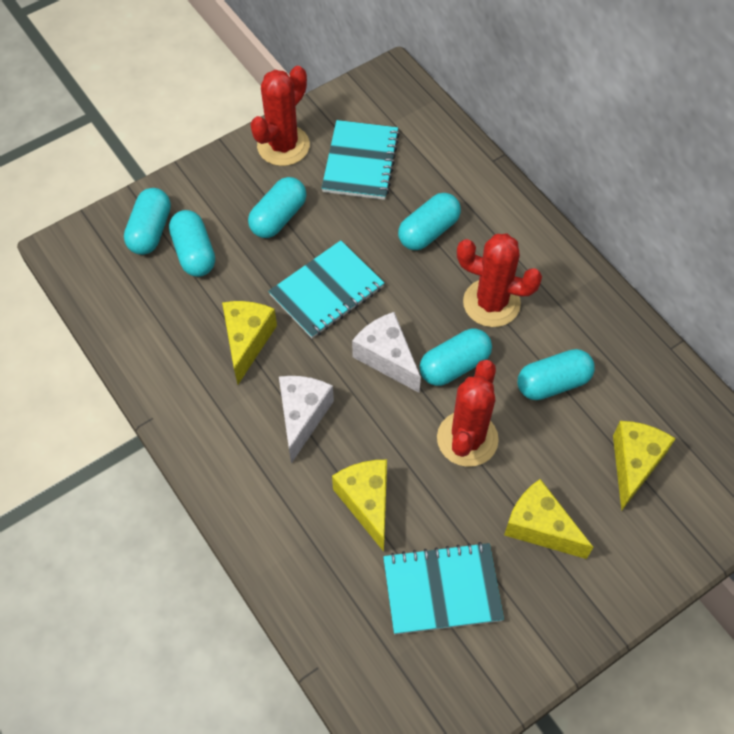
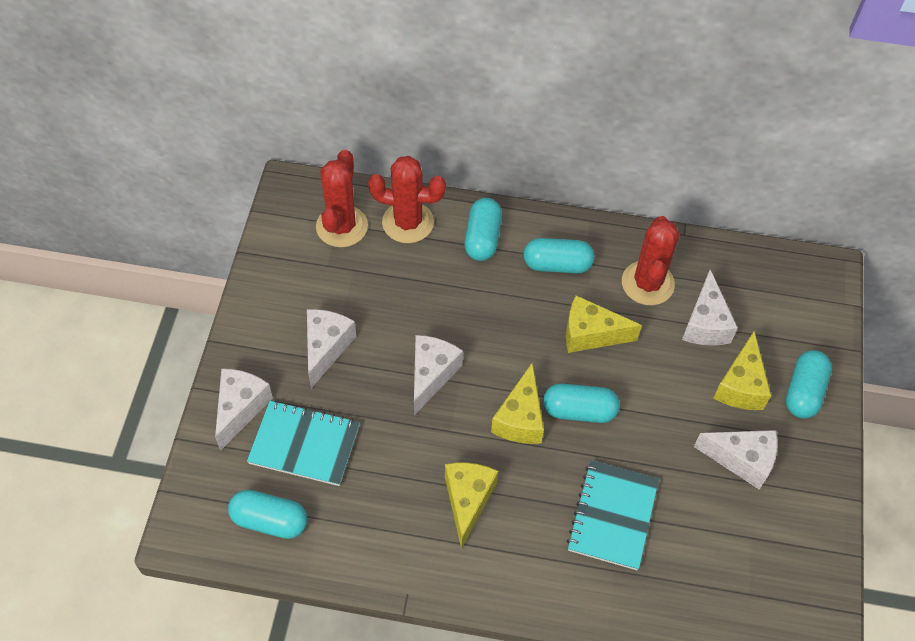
turquoise capsule: 6 -> 5
turquoise notebook: 3 -> 2
white cheese: 2 -> 5

